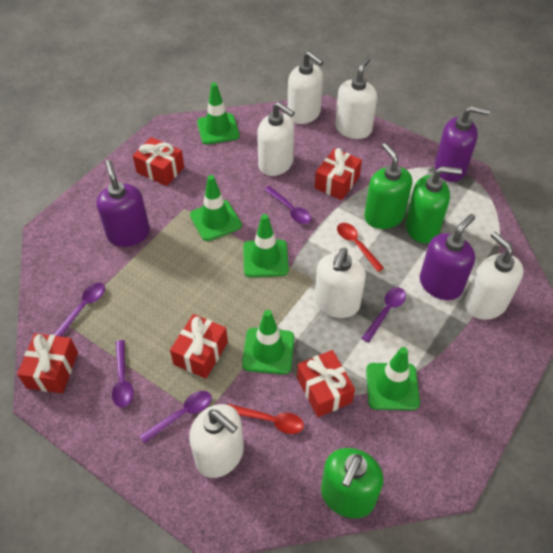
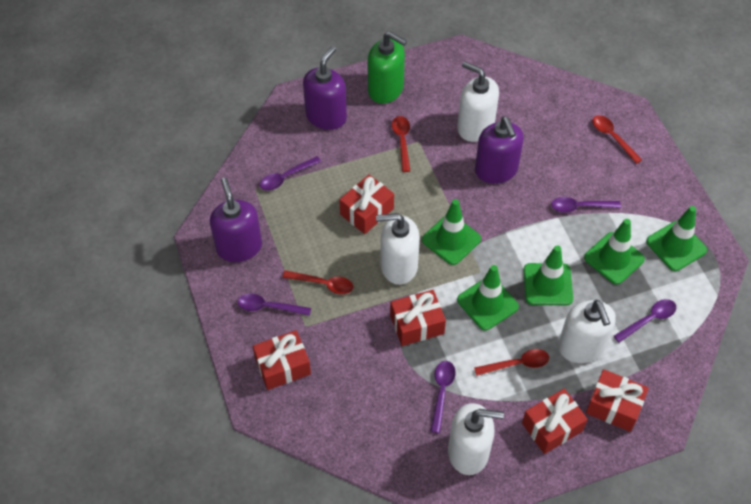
green soap dispenser: 3 -> 1
red spoon: 2 -> 4
white soap dispenser: 6 -> 4

